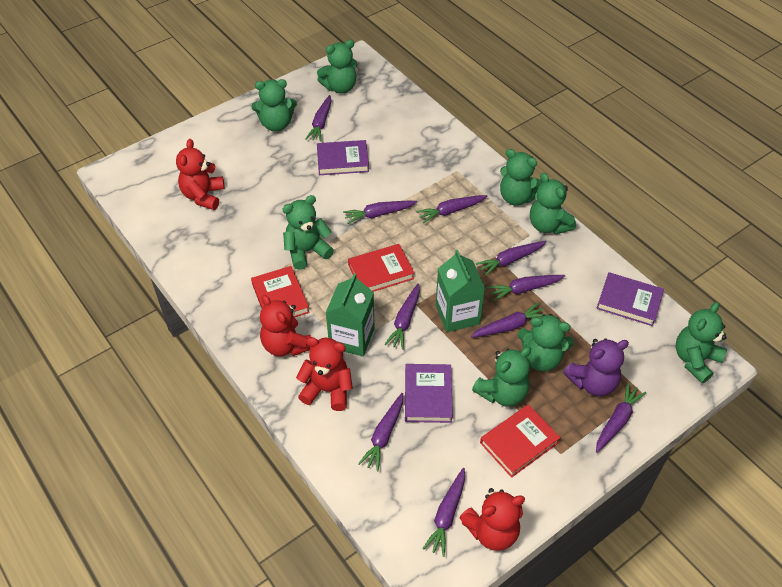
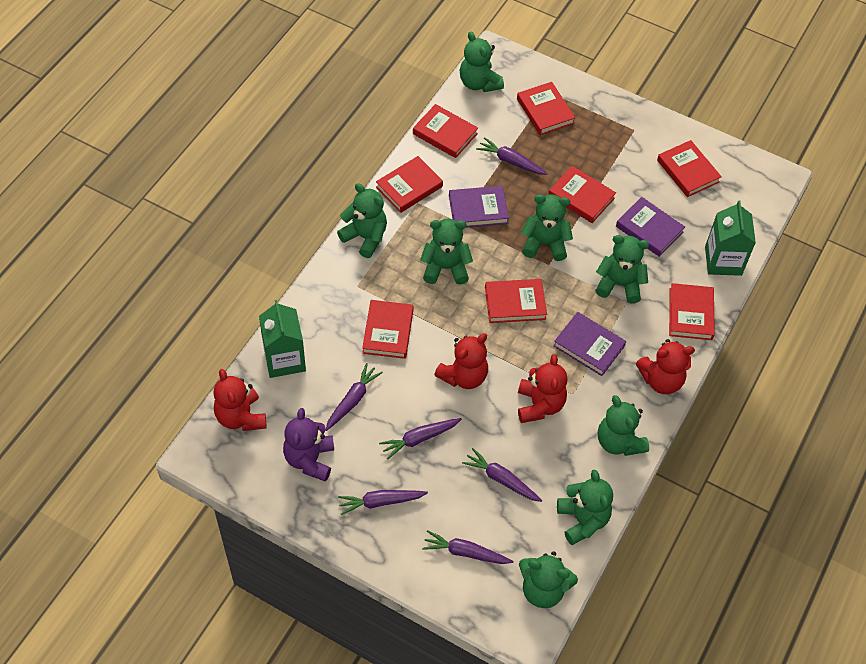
purple carrot: 10 -> 6
red book: 3 -> 8

